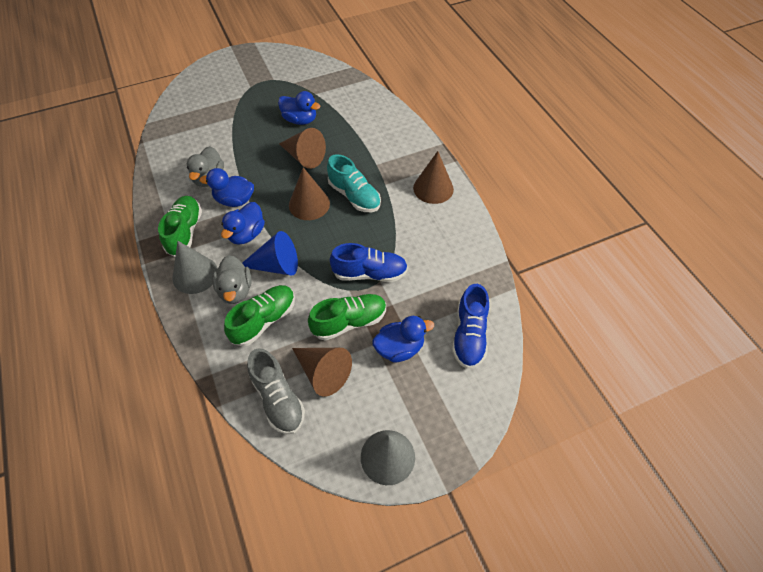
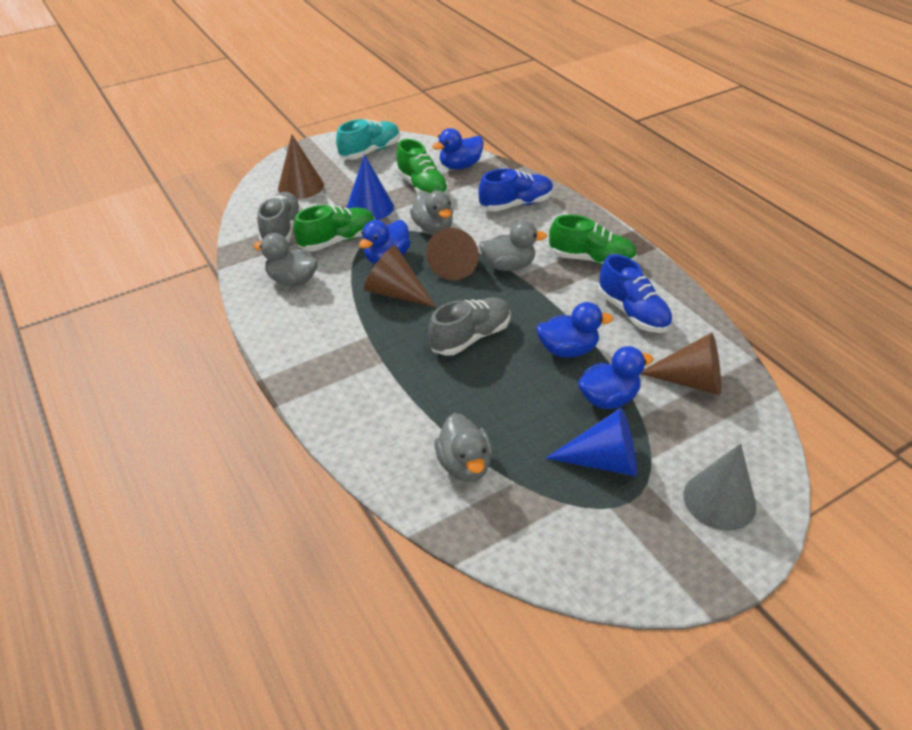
blue cone: 1 -> 2
grey cone: 2 -> 1
grey duck: 2 -> 4
grey shoe: 1 -> 2

